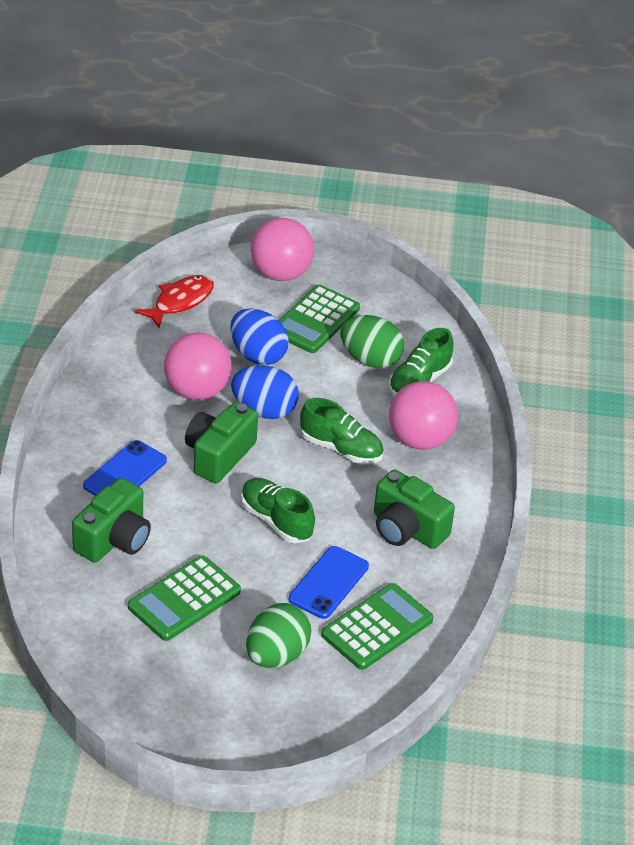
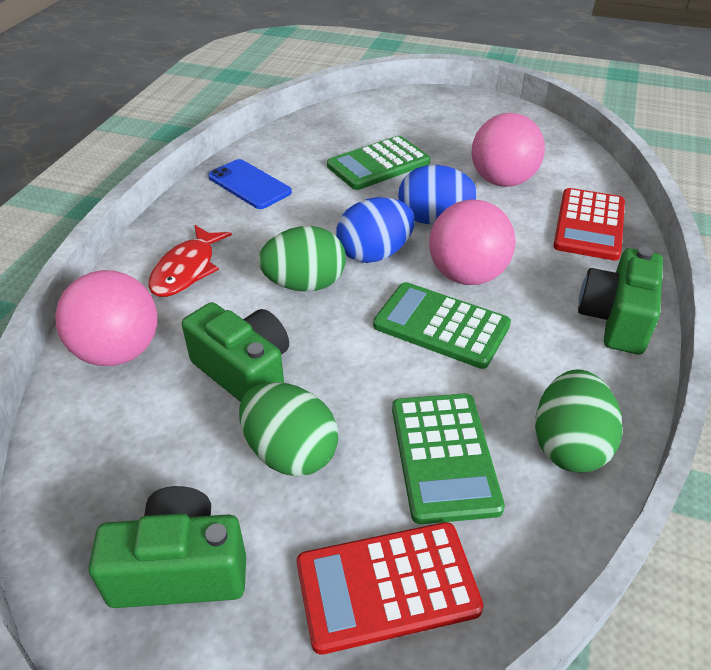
blue phone: 2 -> 1
green egg: 2 -> 3
green shoe: 3 -> 0
red calculator: 0 -> 2

